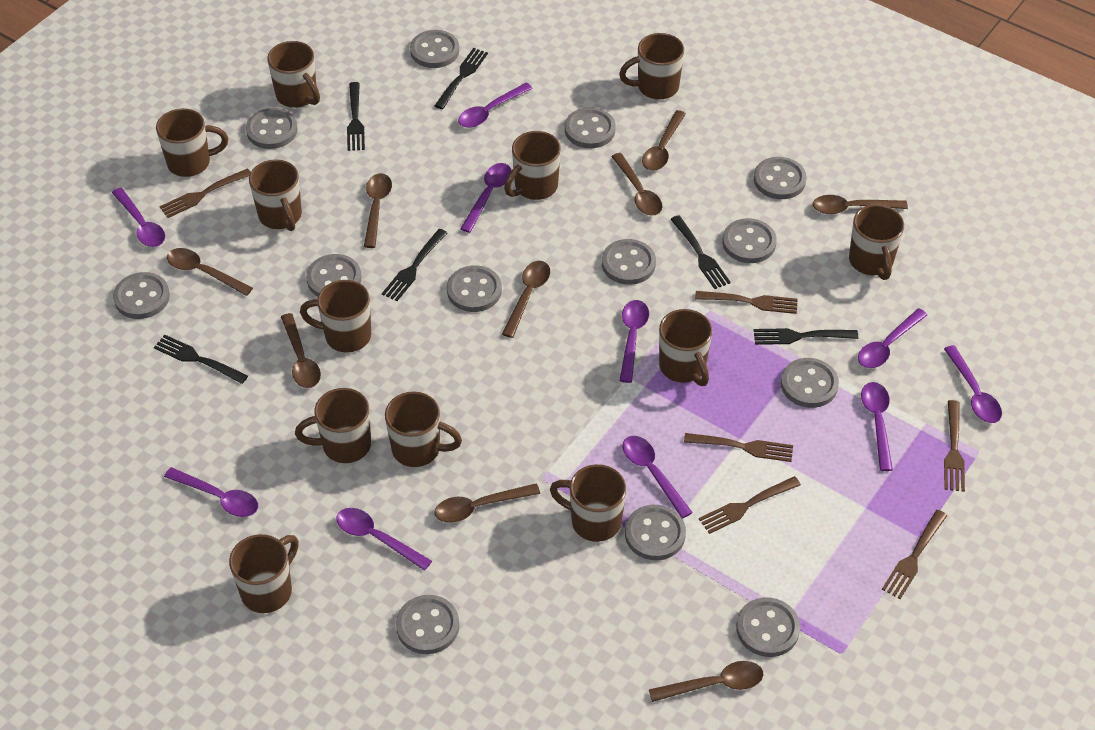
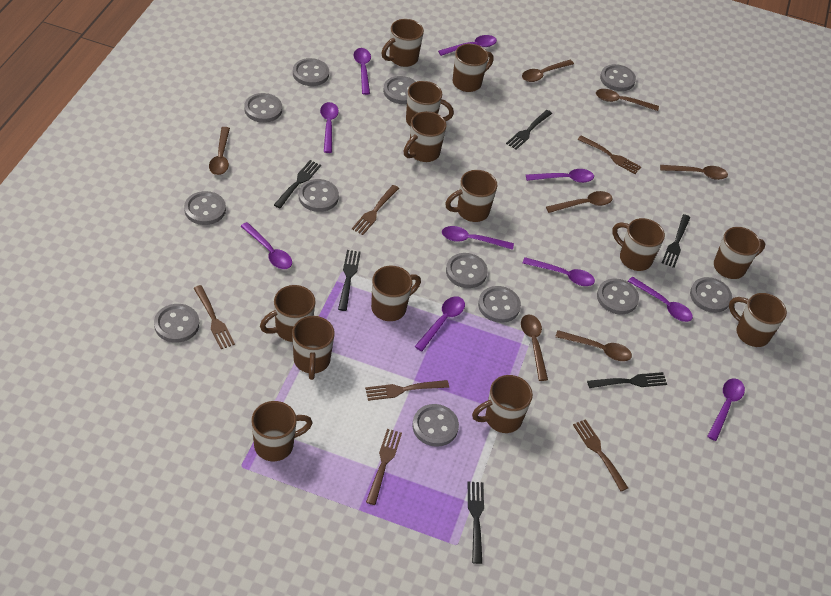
brown mug: 12 -> 13
brown spoon: 9 -> 7
grey button: 13 -> 12

